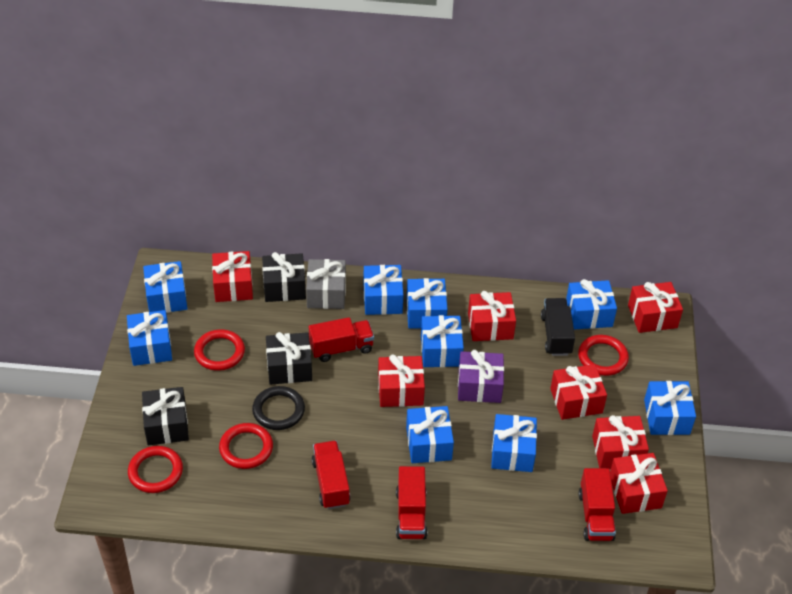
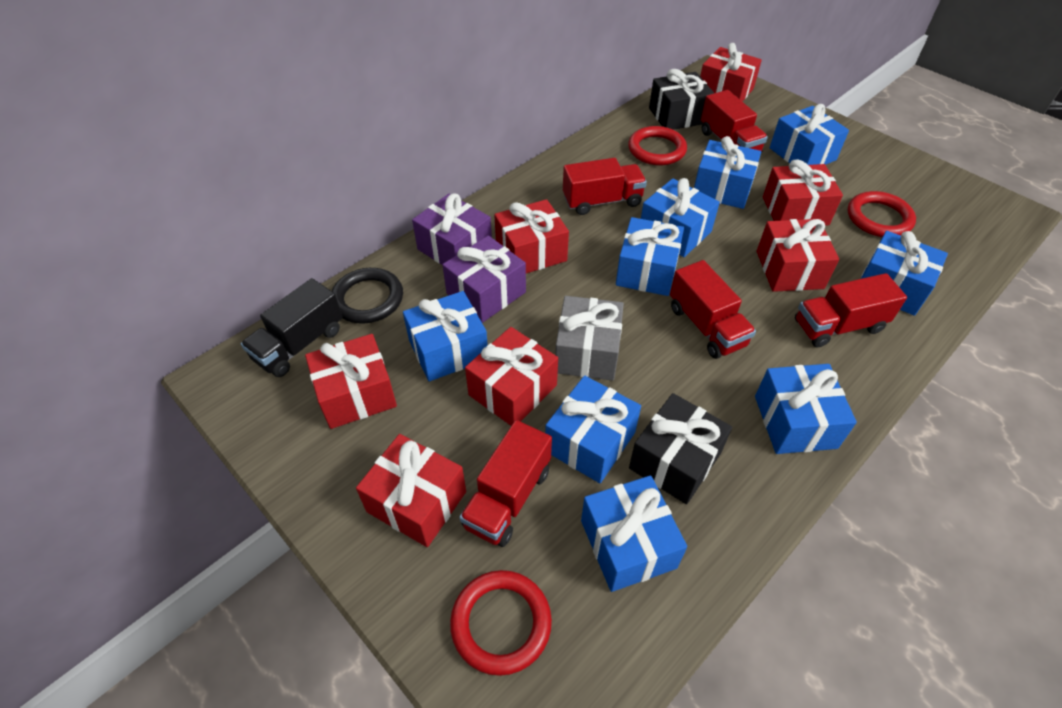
black gift: 3 -> 2
purple gift: 1 -> 2
red ring: 4 -> 3
red truck: 4 -> 5

